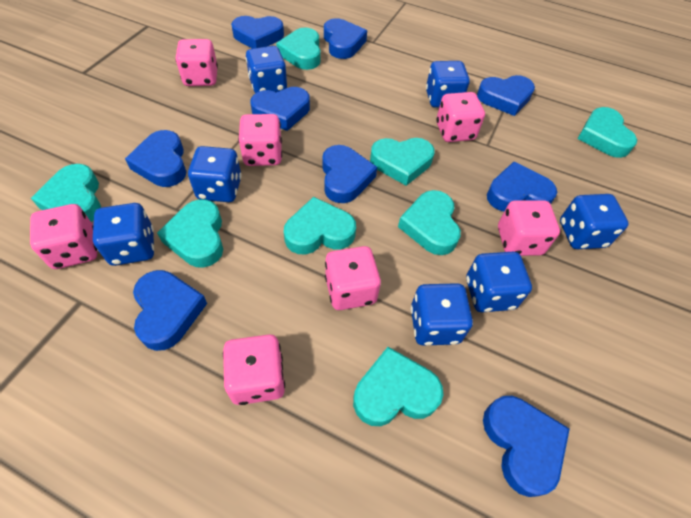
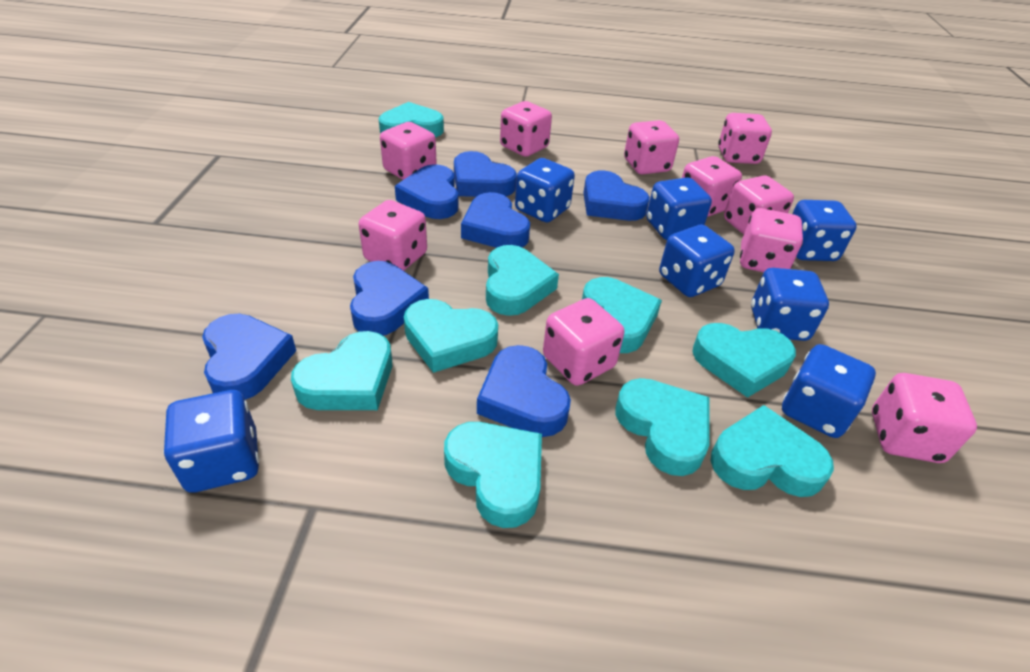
blue heart: 9 -> 7
pink dice: 7 -> 10
turquoise heart: 8 -> 9

